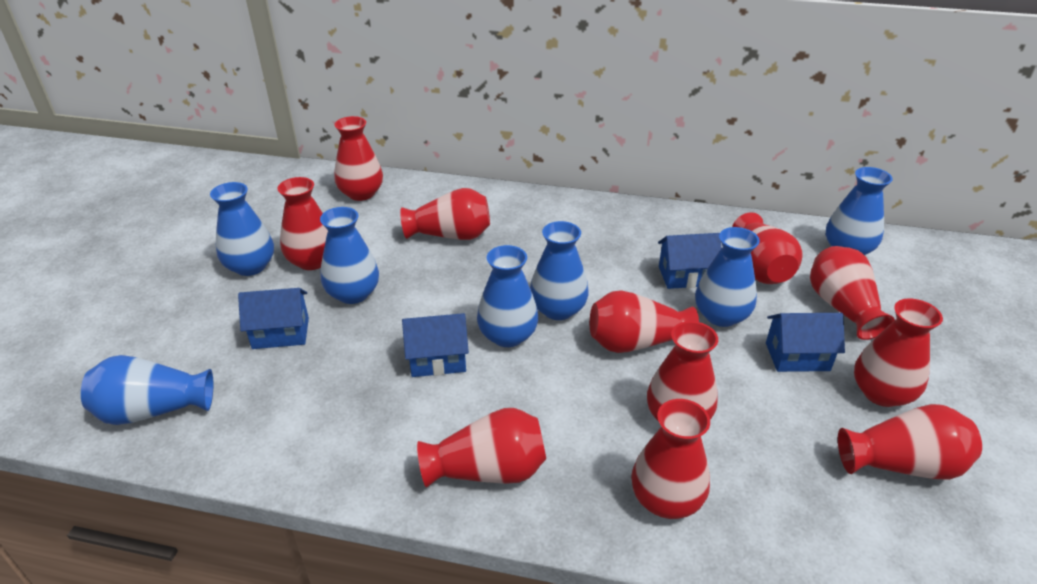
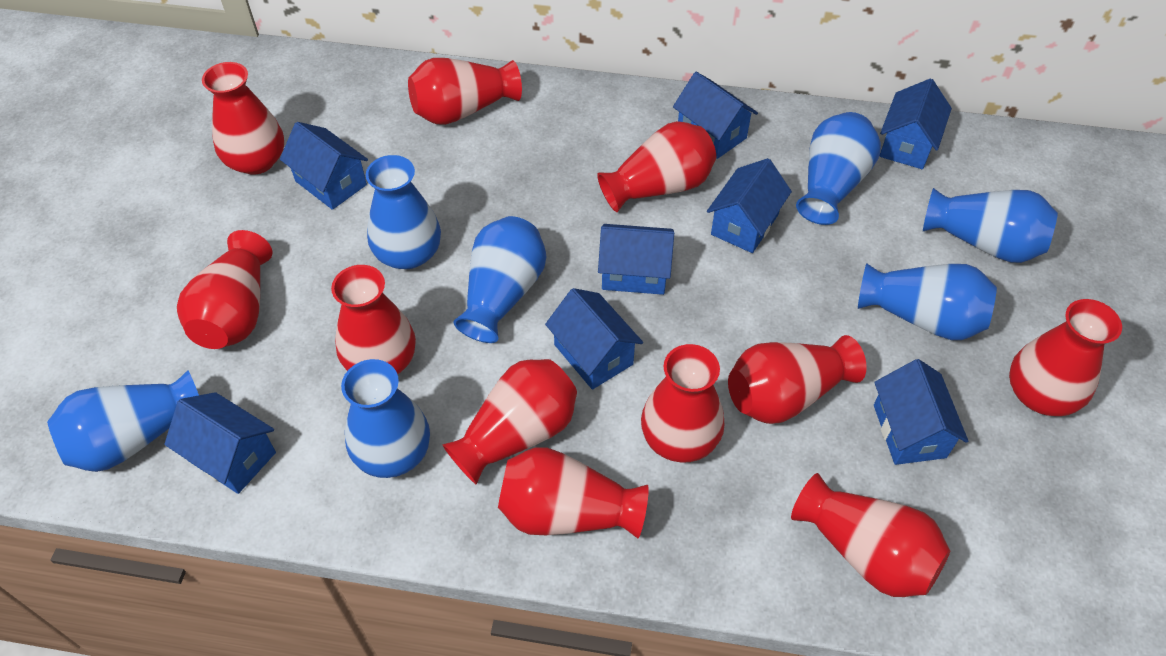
blue house: 4 -> 8

